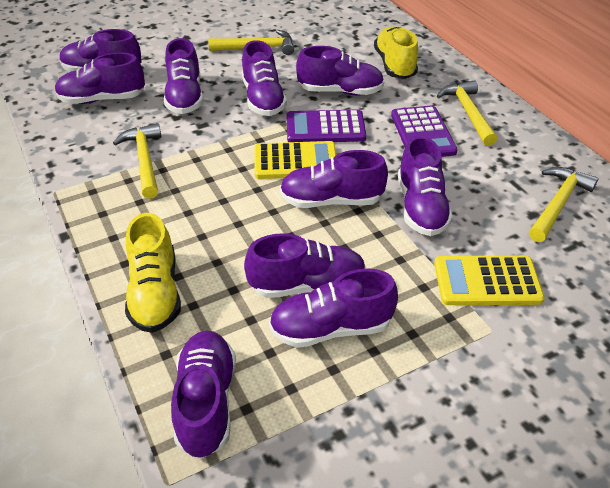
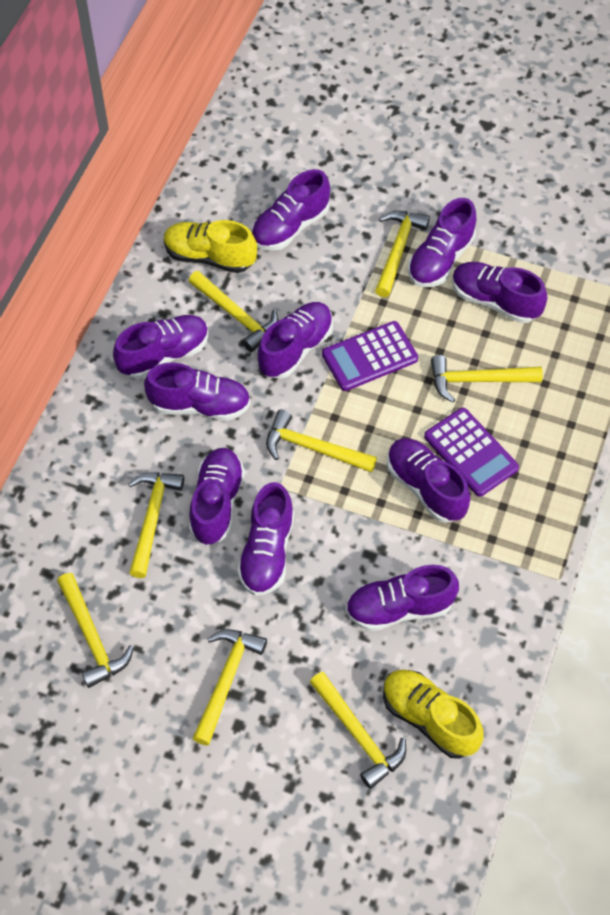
yellow calculator: 2 -> 0
yellow hammer: 4 -> 8

